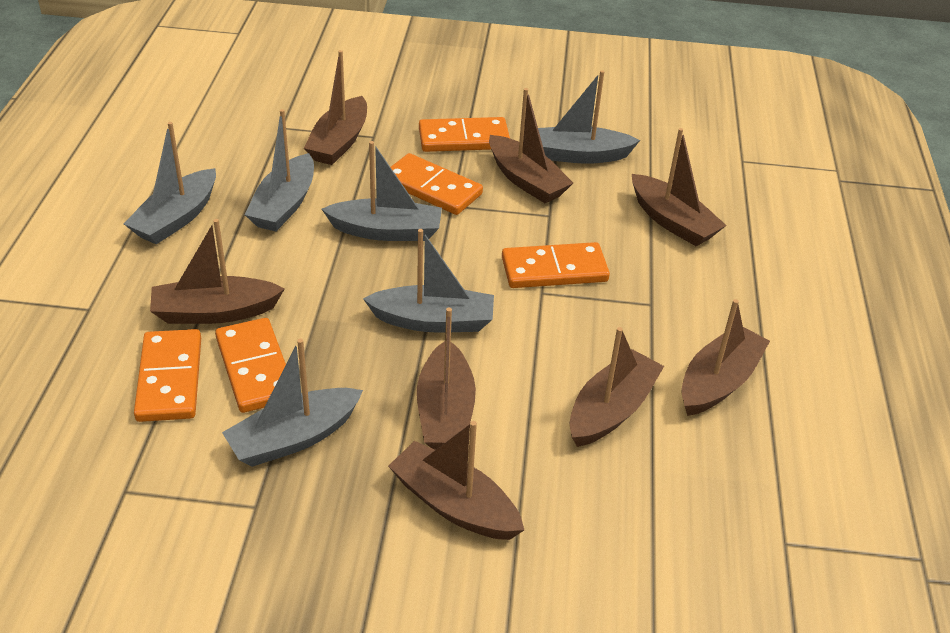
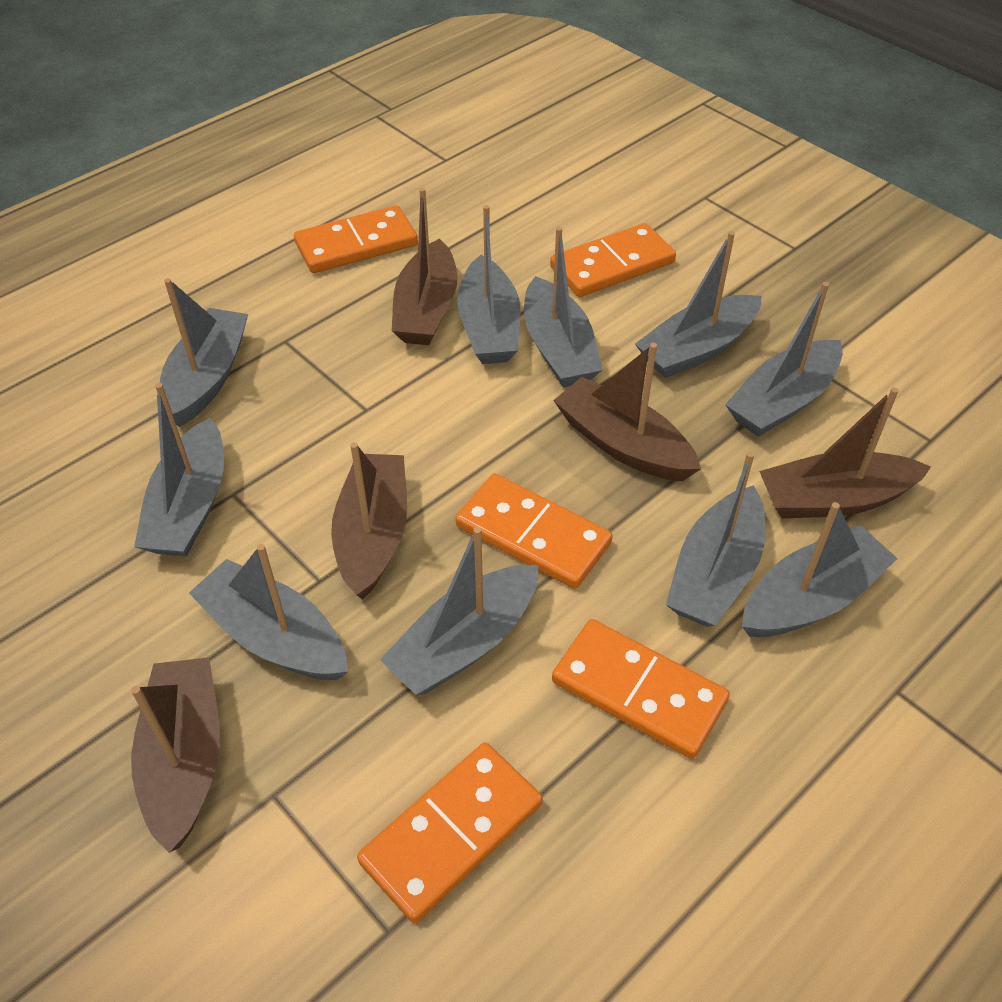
brown boat: 8 -> 5
grey boat: 6 -> 10

